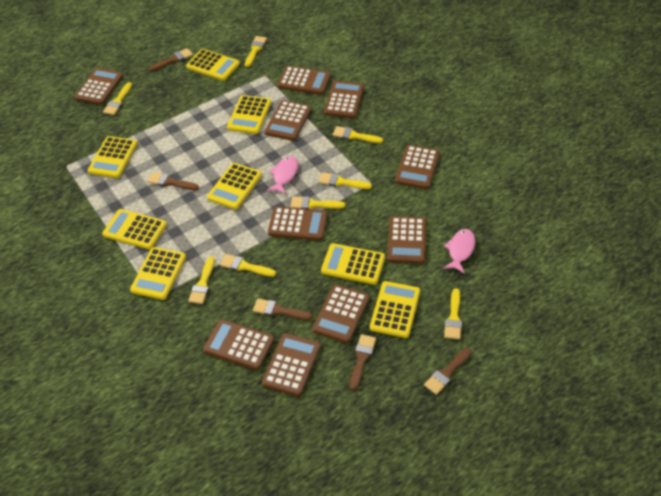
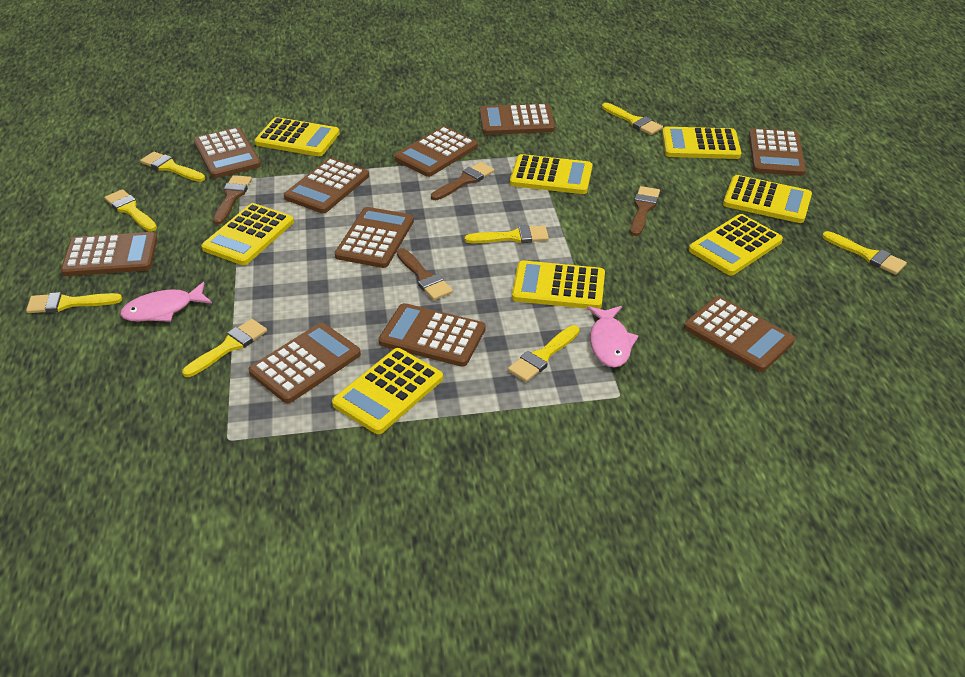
brown brush: 5 -> 4

